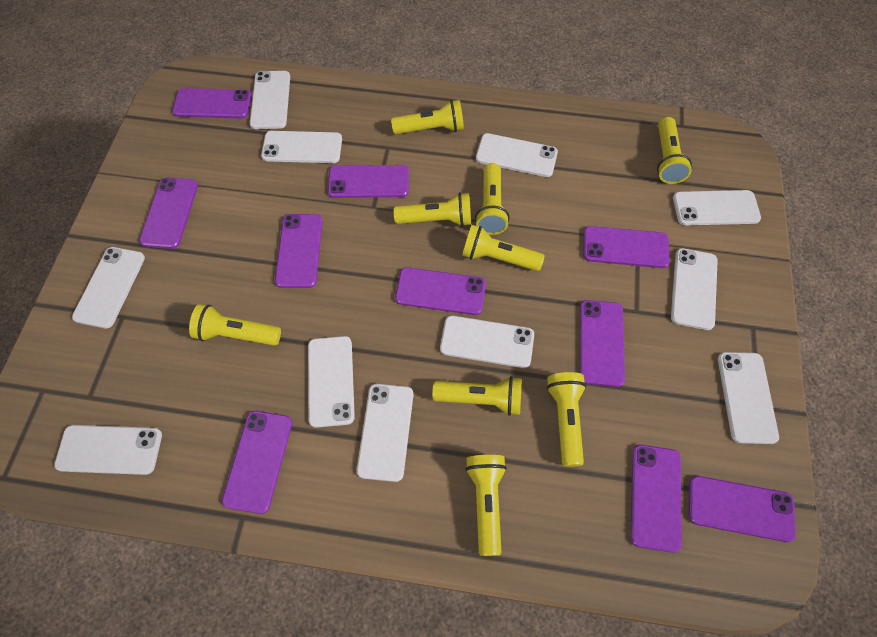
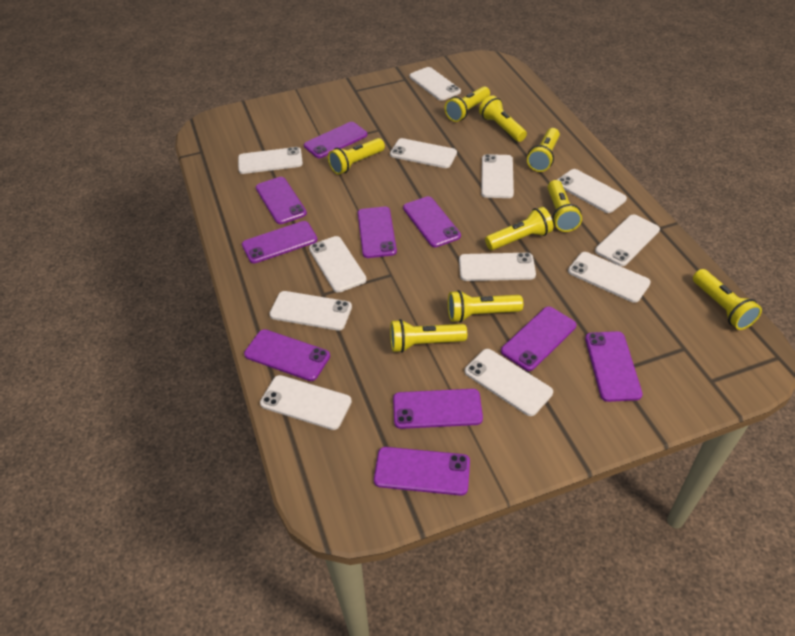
white phone: 11 -> 12

